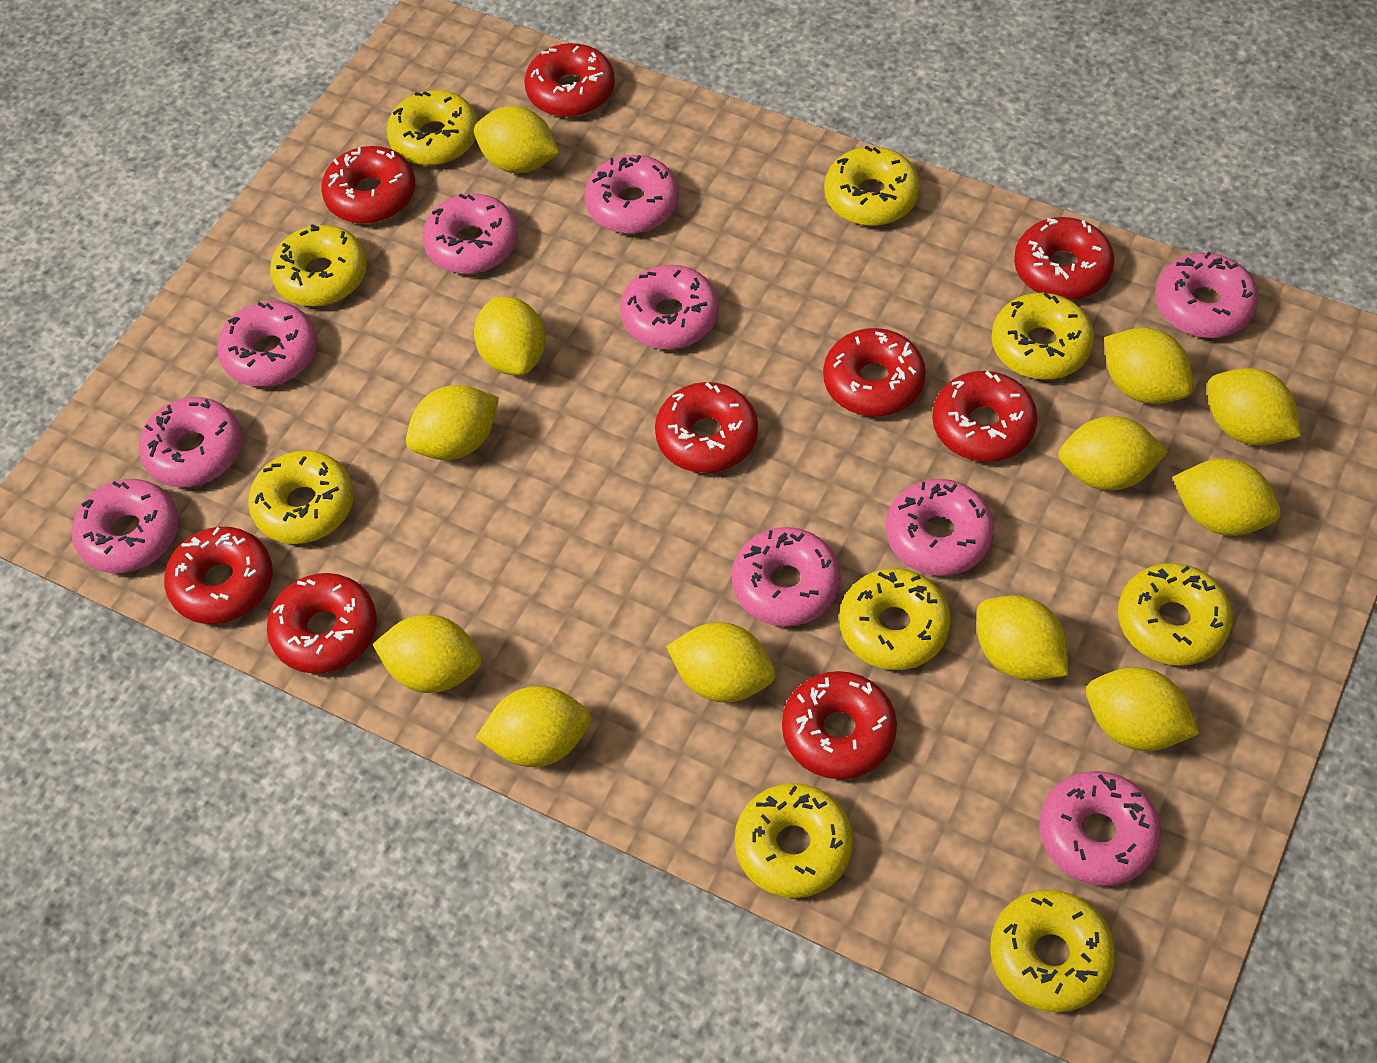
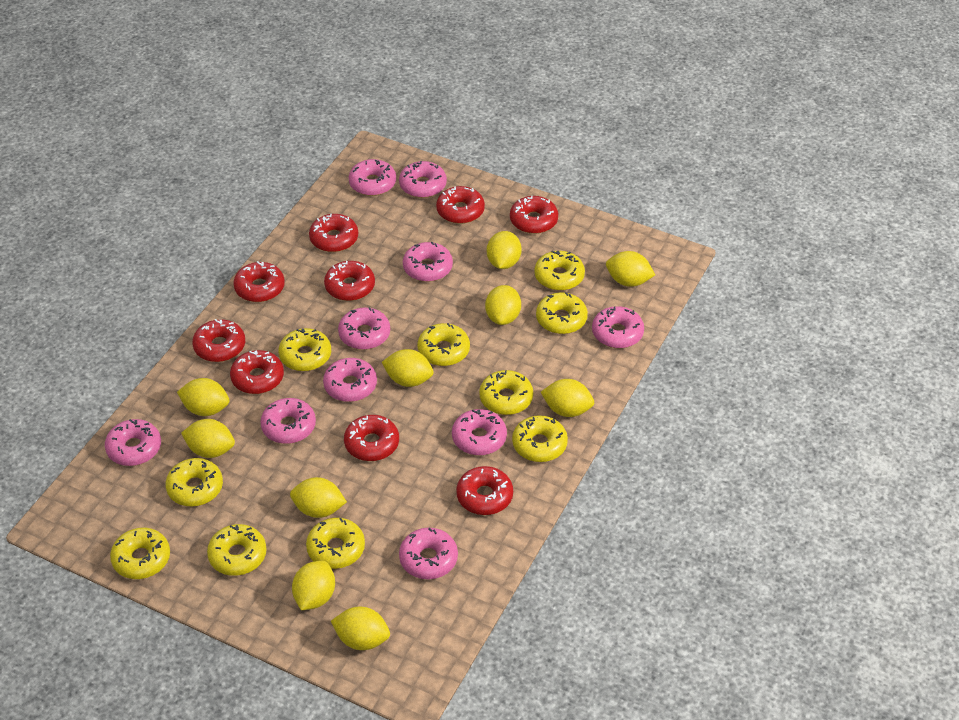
yellow donut: 9 -> 10
yellow lemon: 12 -> 10

